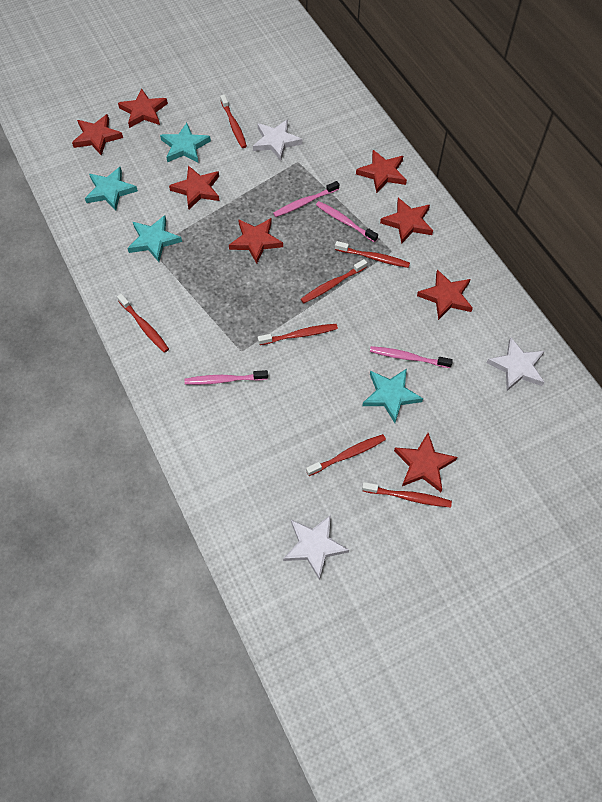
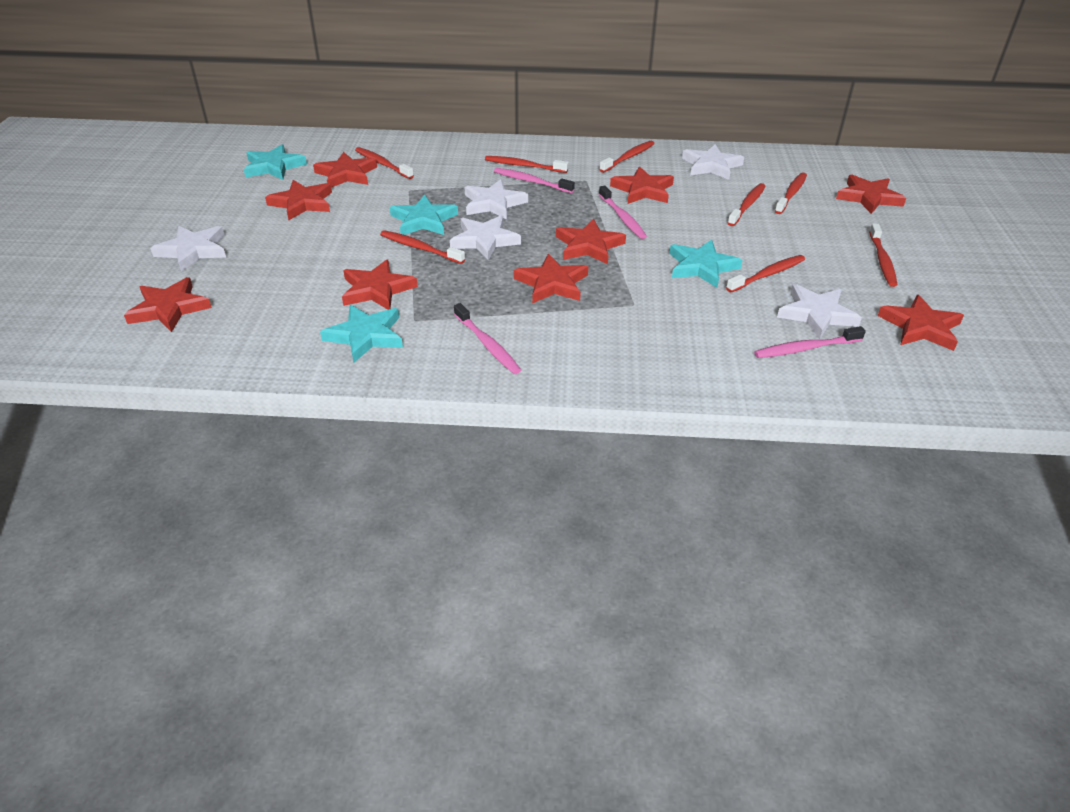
red star: 8 -> 9
red toothbrush: 7 -> 8
white star: 3 -> 5

